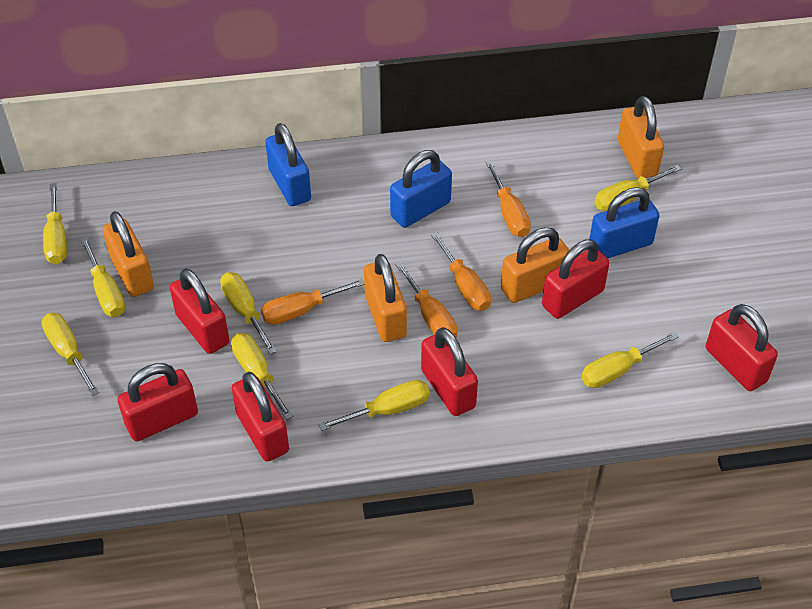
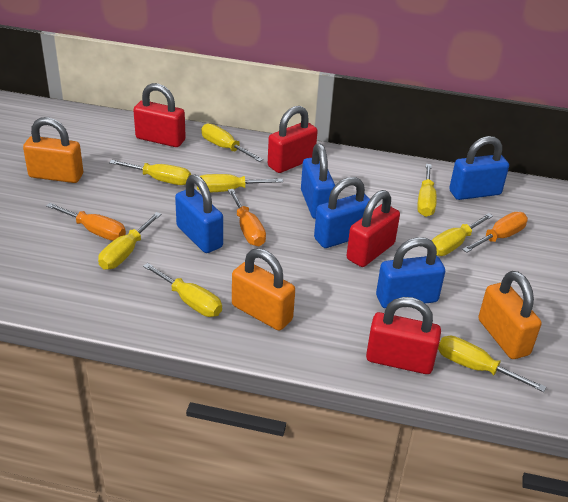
blue padlock: 3 -> 5
orange padlock: 4 -> 3
orange screwdriver: 4 -> 3
red padlock: 6 -> 4

